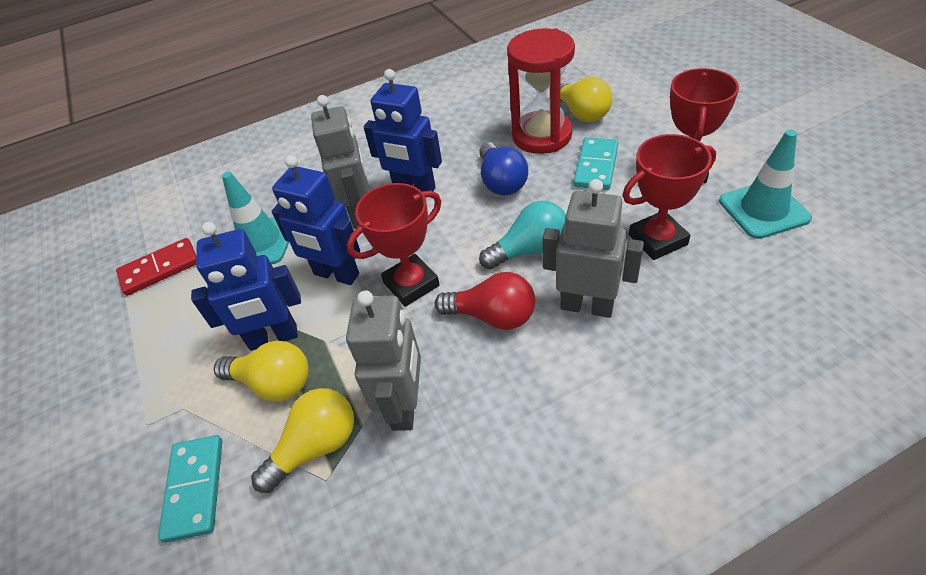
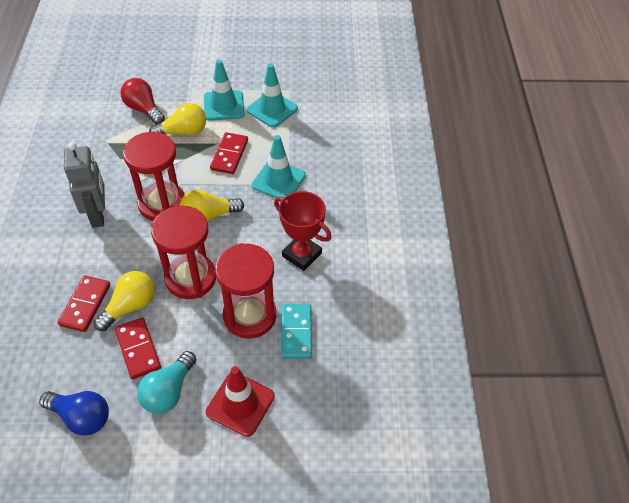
blue robot: 3 -> 0
grey robot: 3 -> 1
red domino: 1 -> 3
red hourglass: 1 -> 3
red traffic cone: 0 -> 1
red trophy: 3 -> 1
turquoise domino: 2 -> 1
turquoise traffic cone: 2 -> 3

